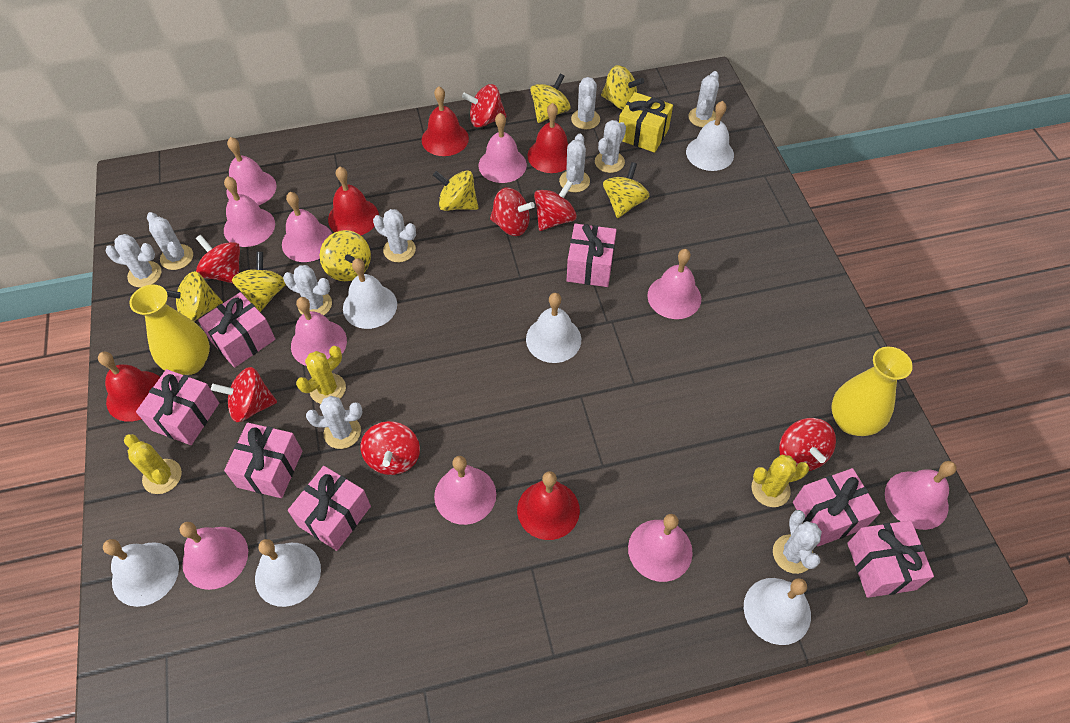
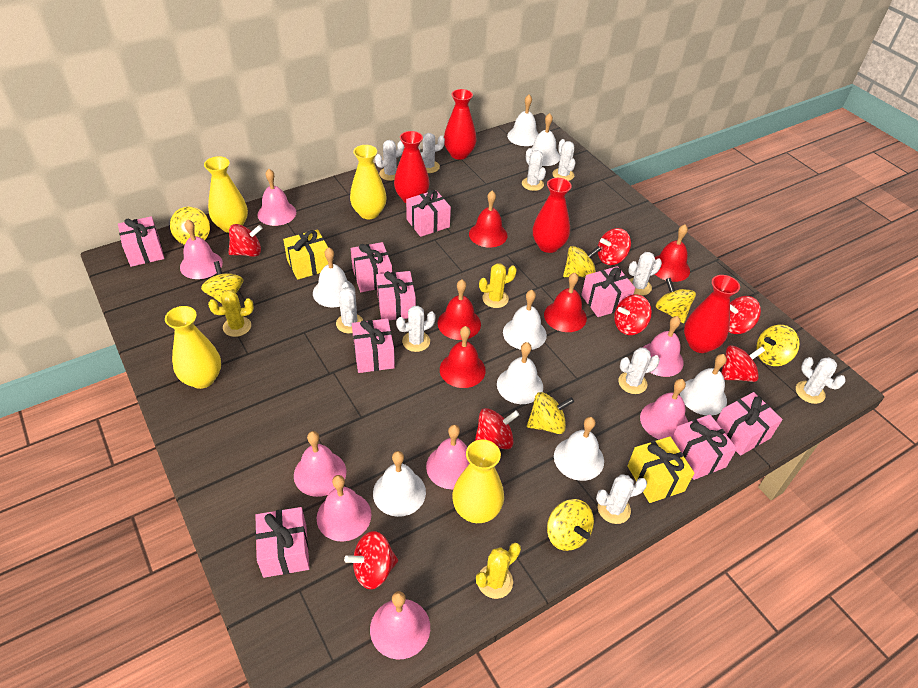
pink bell: 10 -> 8
pink gift: 7 -> 9
red vase: 0 -> 4
white bell: 6 -> 8
yellow gift: 1 -> 2
yellow vase: 2 -> 4

